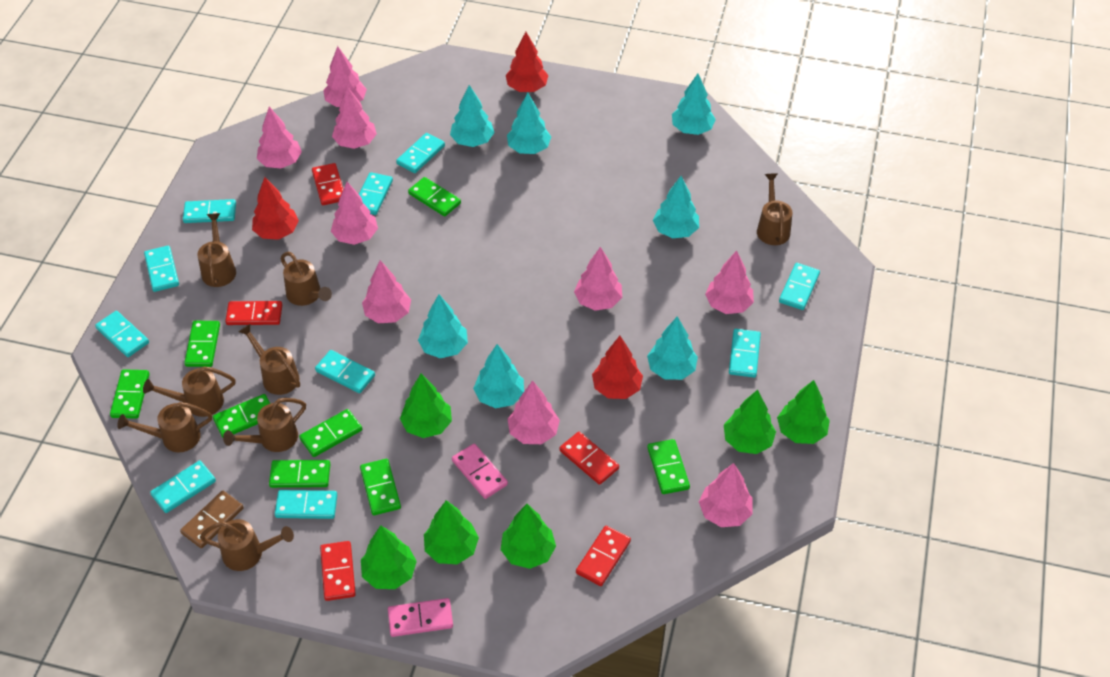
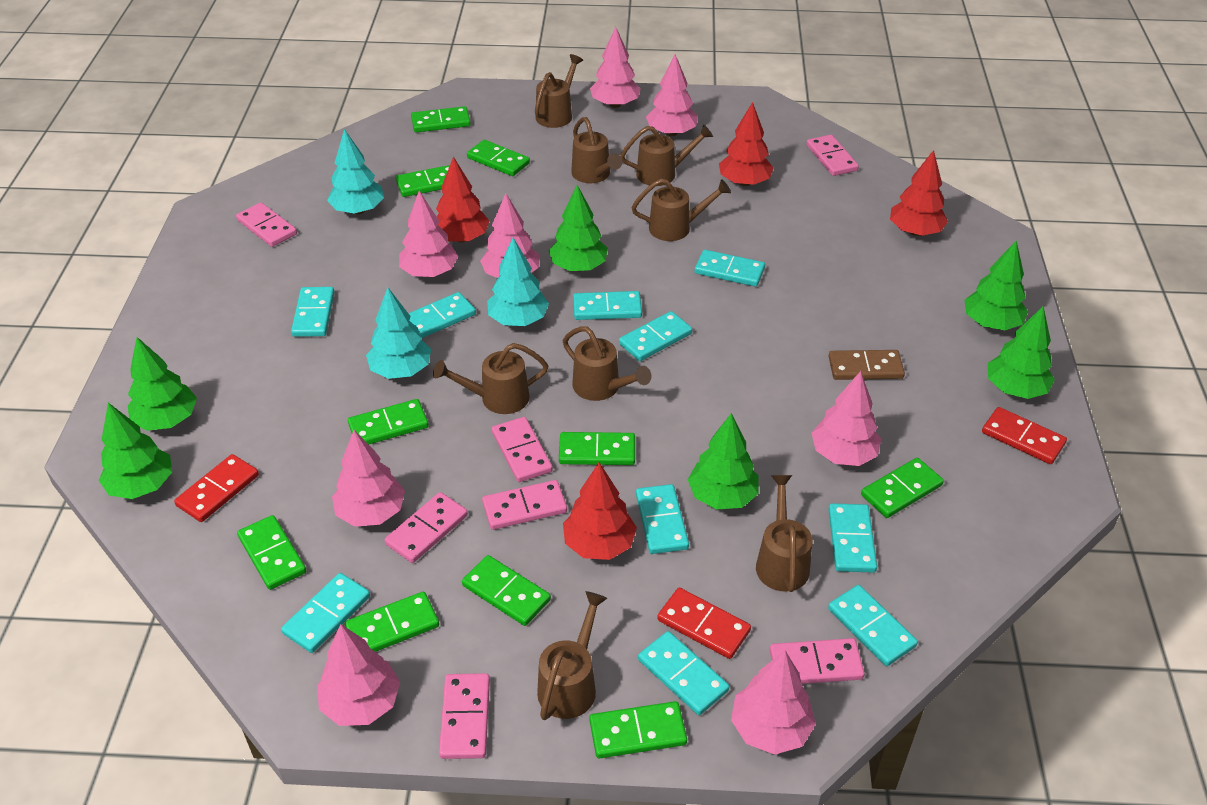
green domino: 8 -> 10
pink domino: 2 -> 7
pink tree: 9 -> 8
red domino: 5 -> 3
red tree: 3 -> 4
turquoise tree: 7 -> 3

